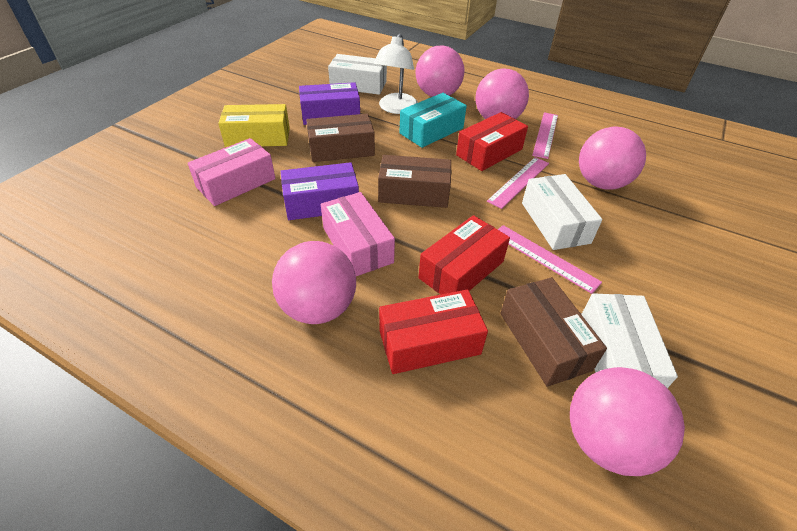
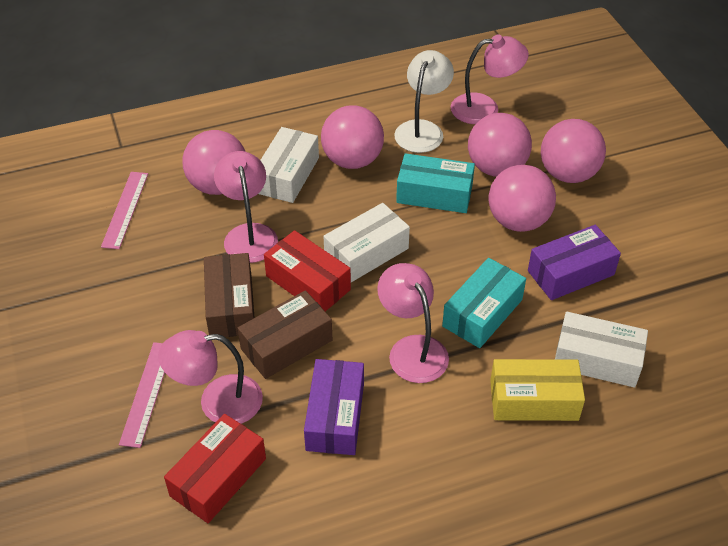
brown box: 3 -> 2
pink box: 2 -> 0
pink lamp: 0 -> 4
pink ruler: 3 -> 2
red box: 3 -> 2
turquoise box: 1 -> 2

